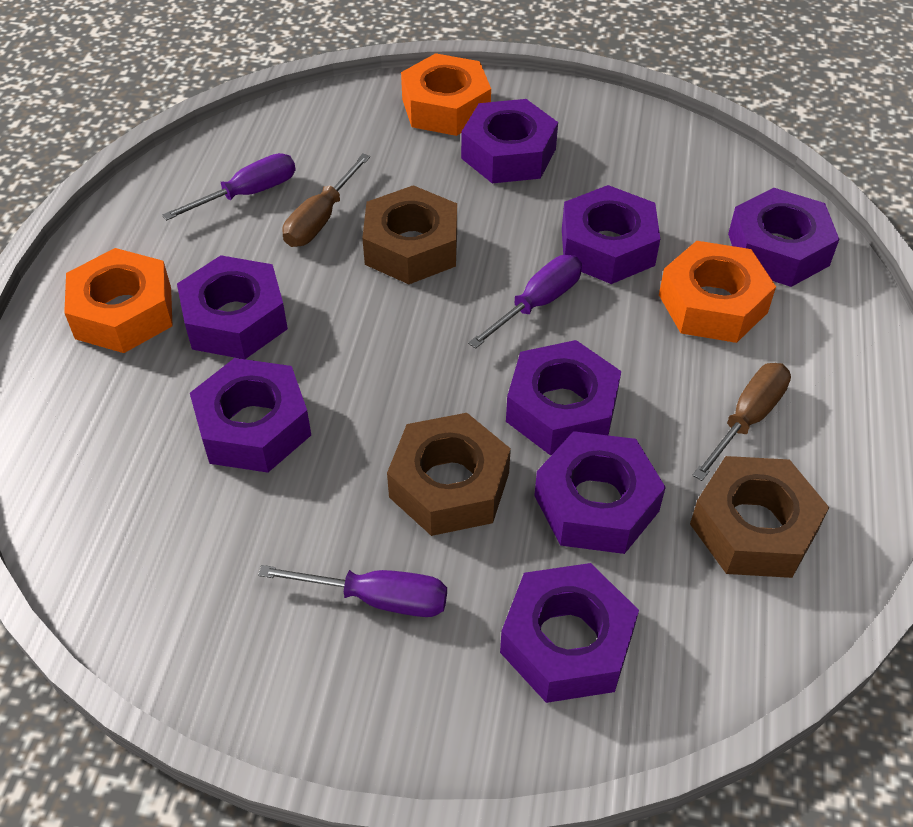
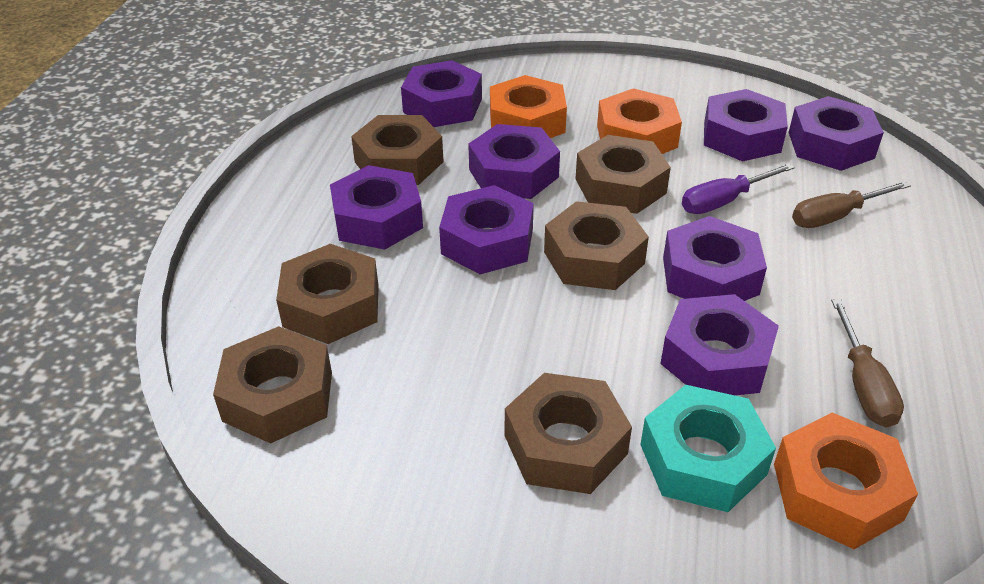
brown nut: 3 -> 6
purple screwdriver: 3 -> 1
turquoise nut: 0 -> 1

